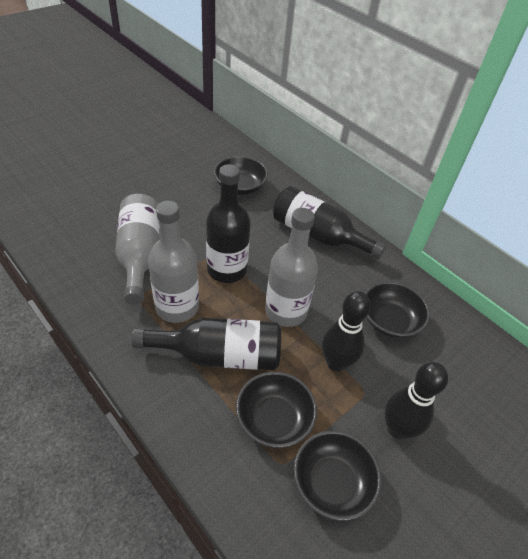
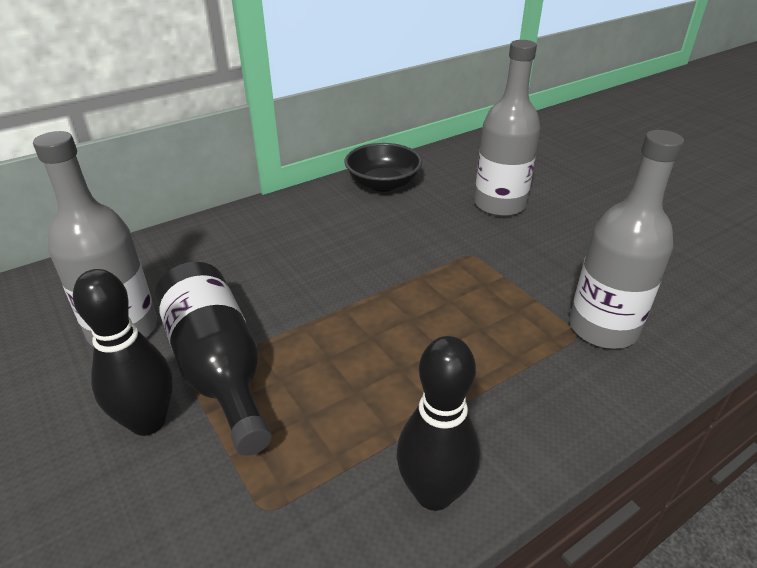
black bottle: 3 -> 1
black bowl: 4 -> 1

